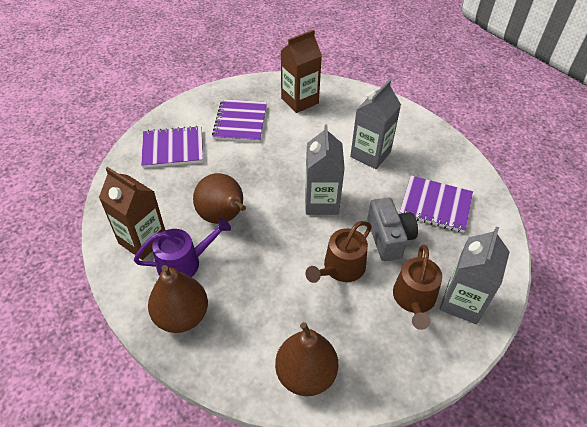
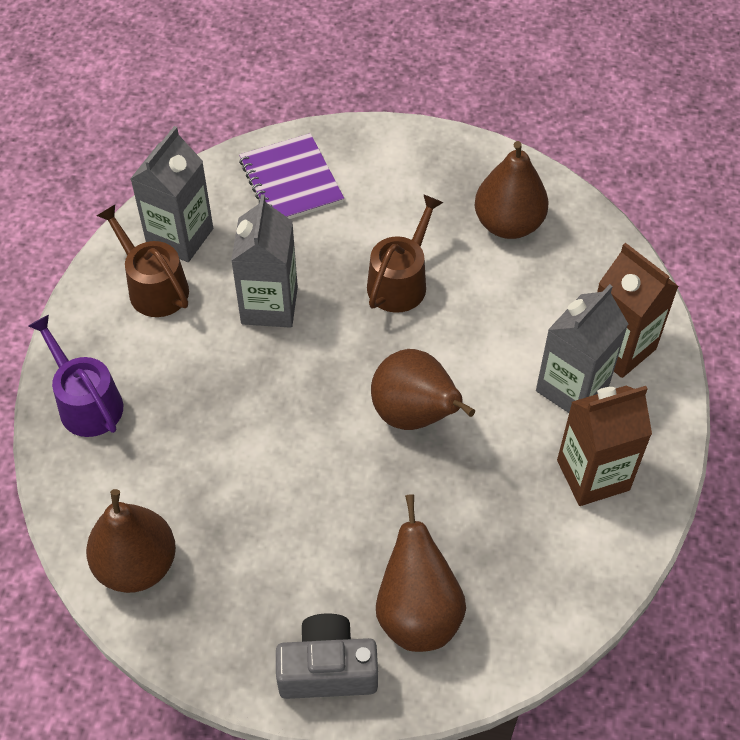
brown pear: 3 -> 4
purple notebook: 3 -> 1

